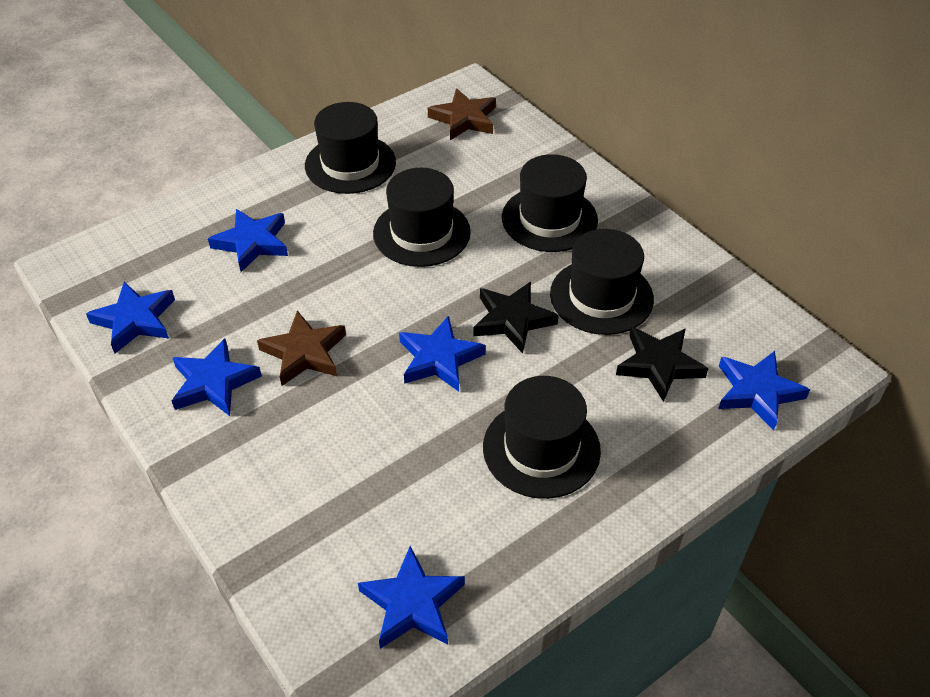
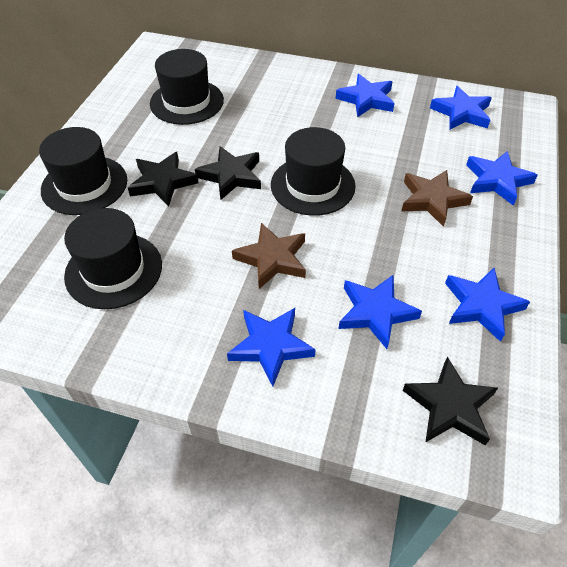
black hat: 5 -> 4
black star: 2 -> 3

